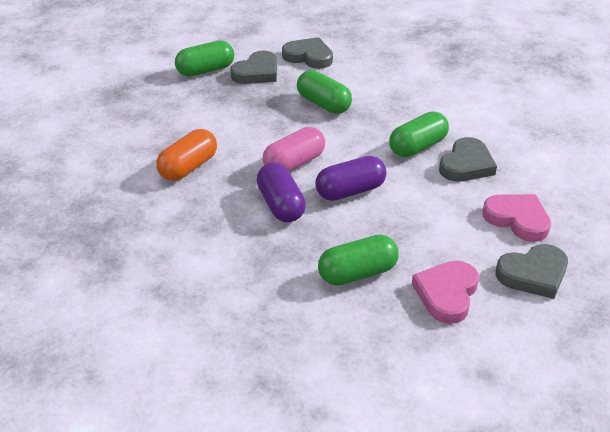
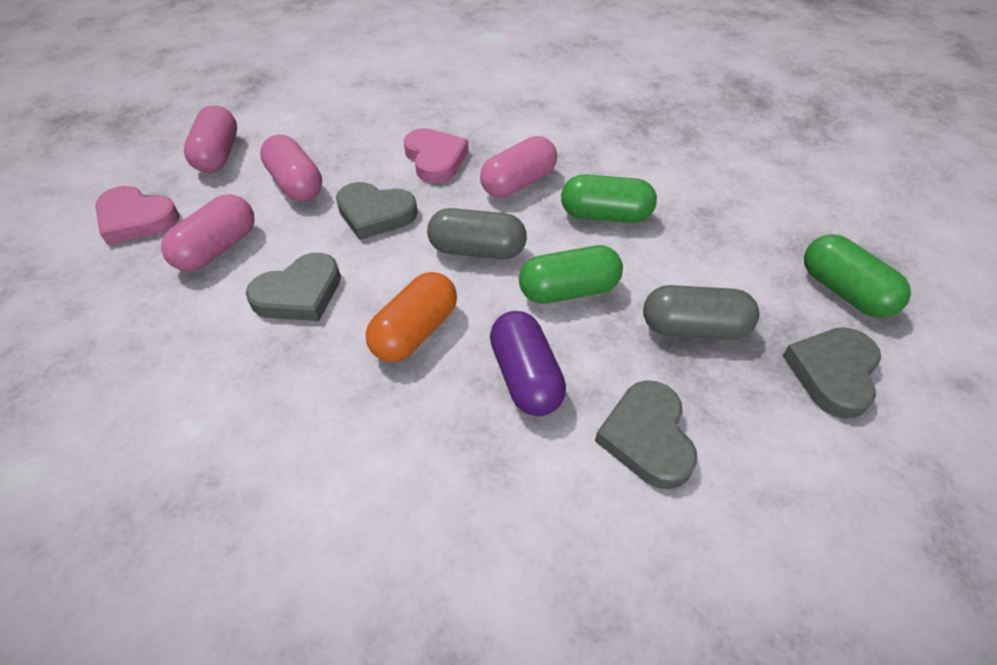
green capsule: 4 -> 3
grey capsule: 0 -> 2
pink capsule: 1 -> 4
purple capsule: 2 -> 1

